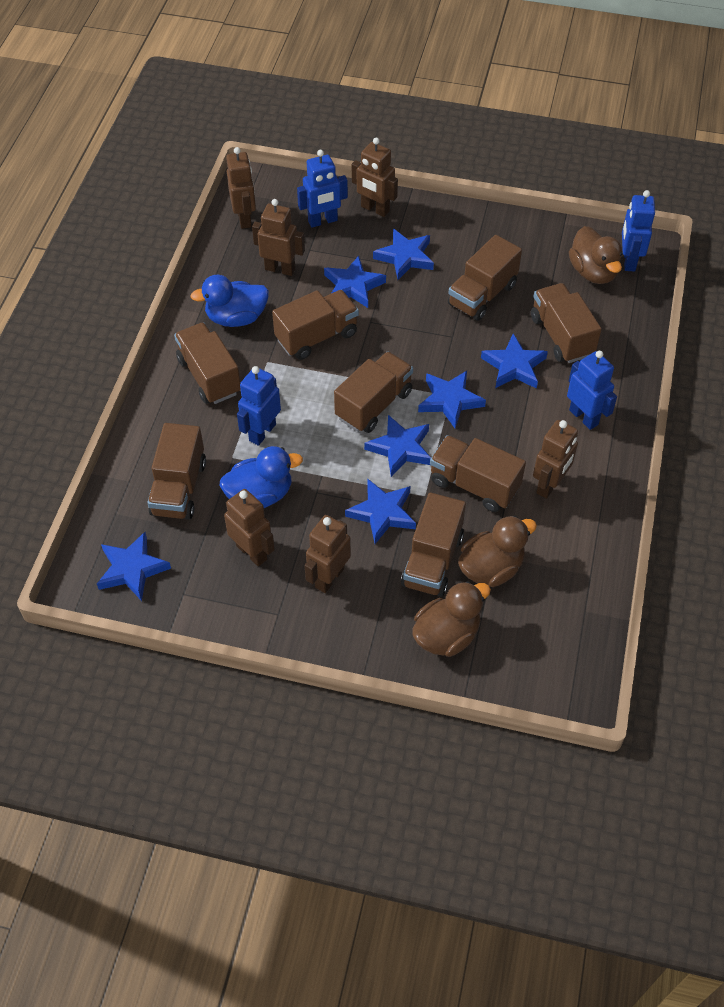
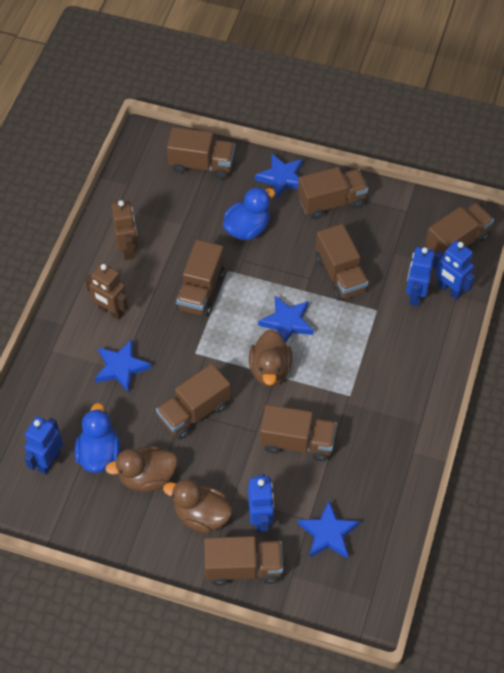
blue star: 7 -> 4
brown robot: 6 -> 2

